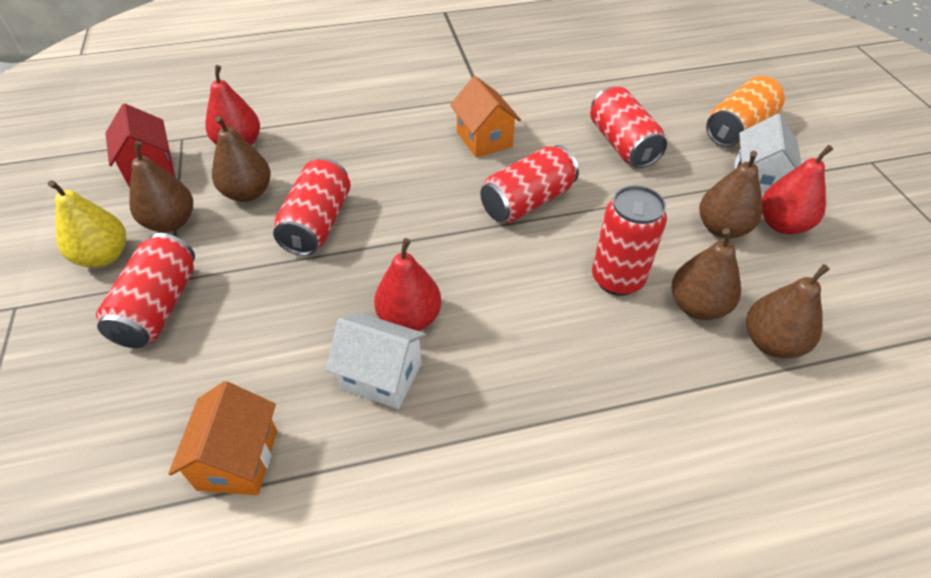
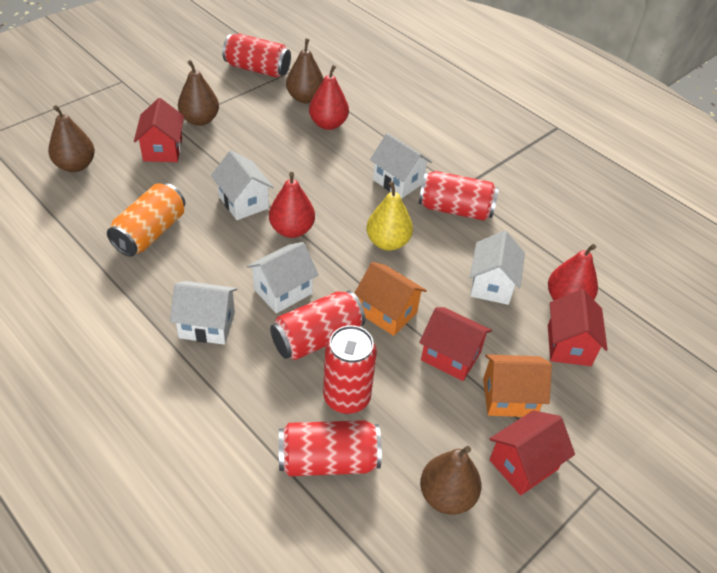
brown pear: 5 -> 4
red house: 1 -> 4
white house: 2 -> 5

